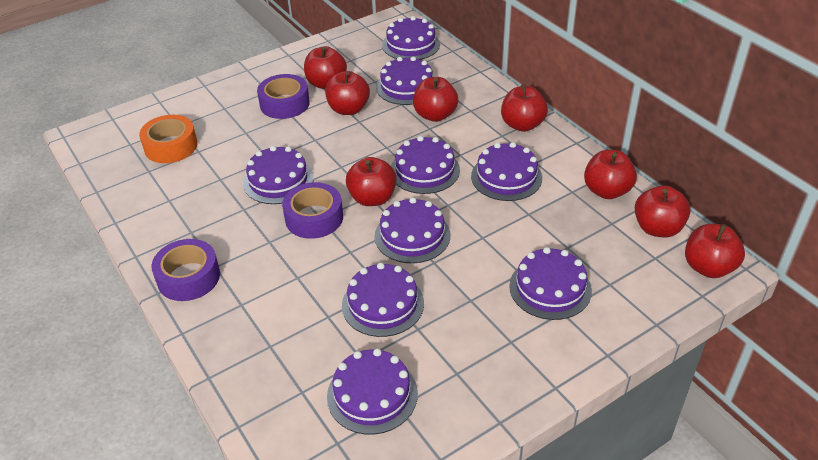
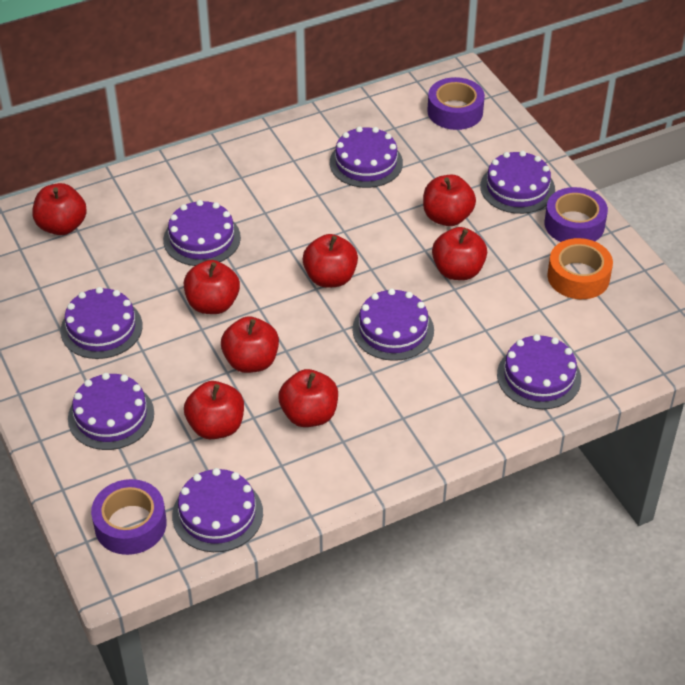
purple cake: 9 -> 8

